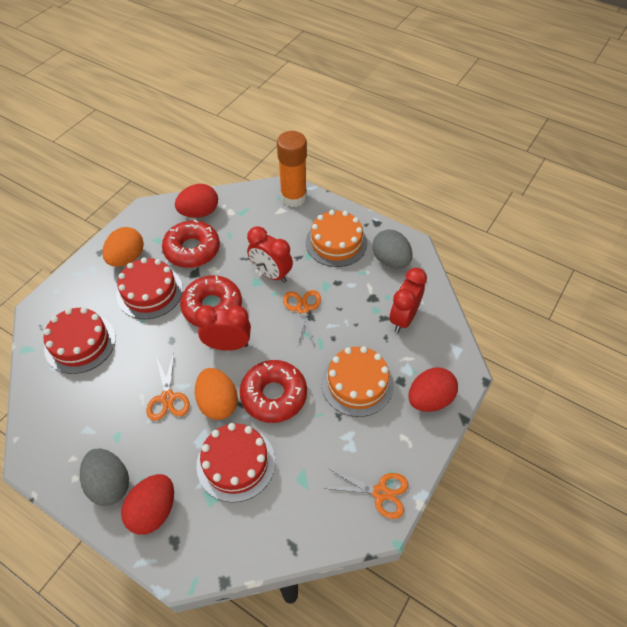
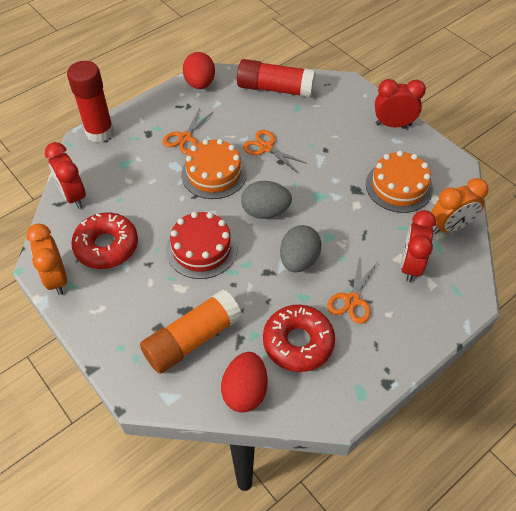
orange clock: 0 -> 2
orange egg: 2 -> 0
red cake: 3 -> 1
red donut: 3 -> 2
red egg: 3 -> 2
red glue stick: 0 -> 2

